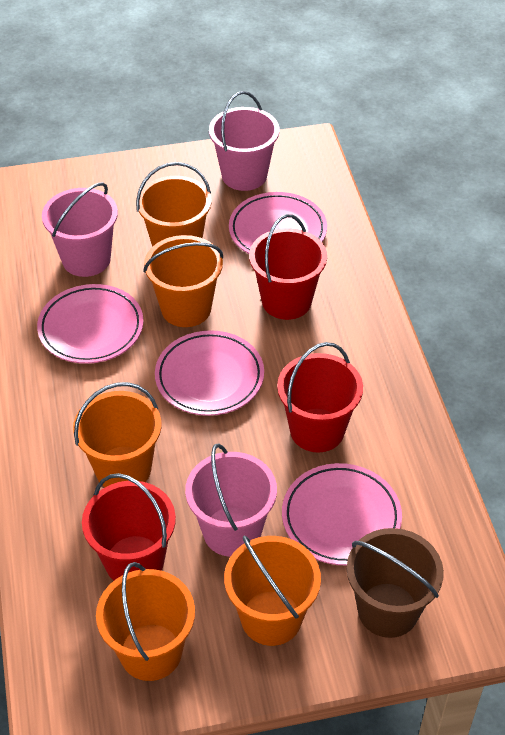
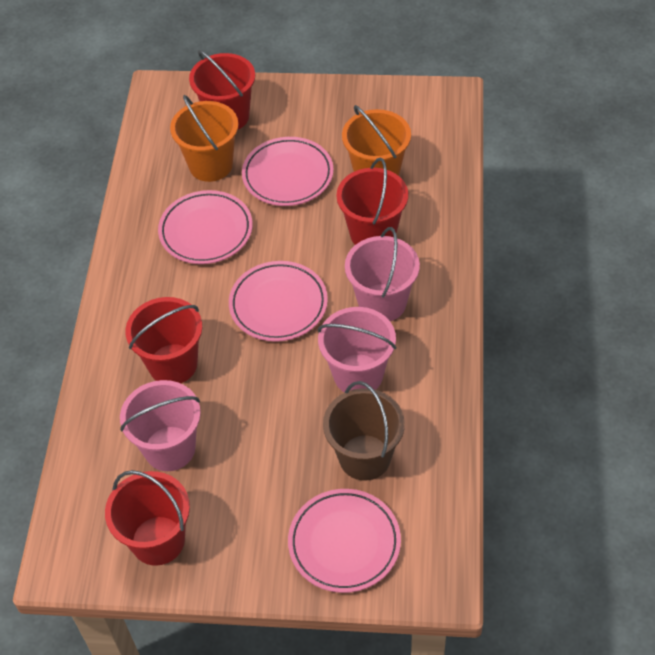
orange bucket: 5 -> 2
red bucket: 3 -> 4

